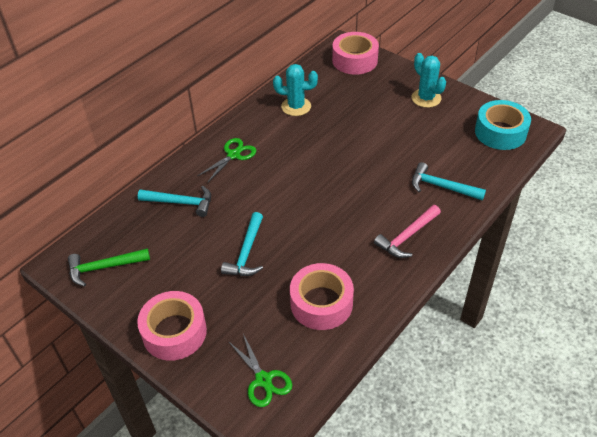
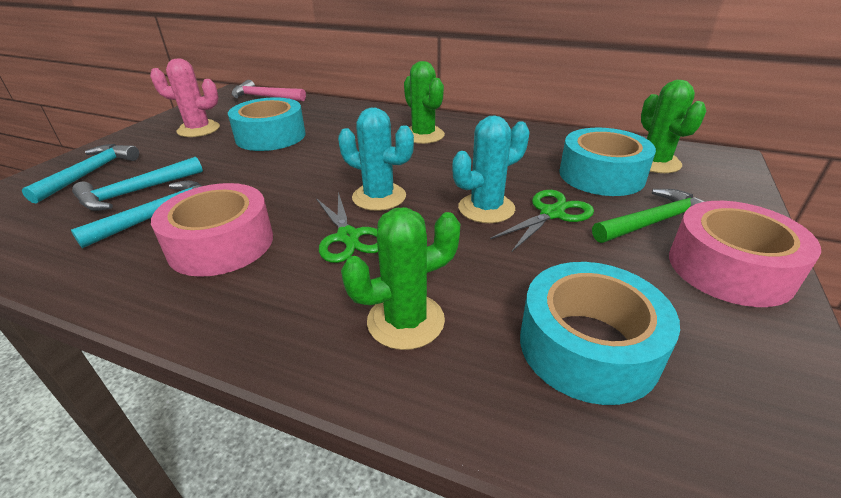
green cactus: 0 -> 3
pink cactus: 0 -> 1
pink tape: 3 -> 2
turquoise tape: 1 -> 3

